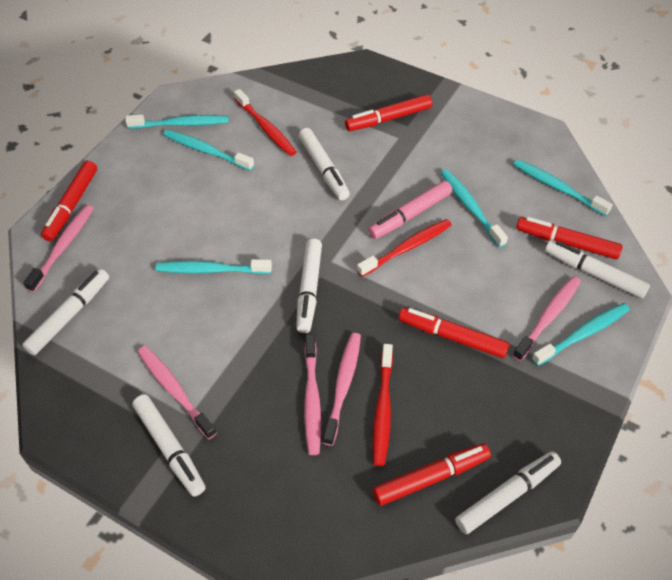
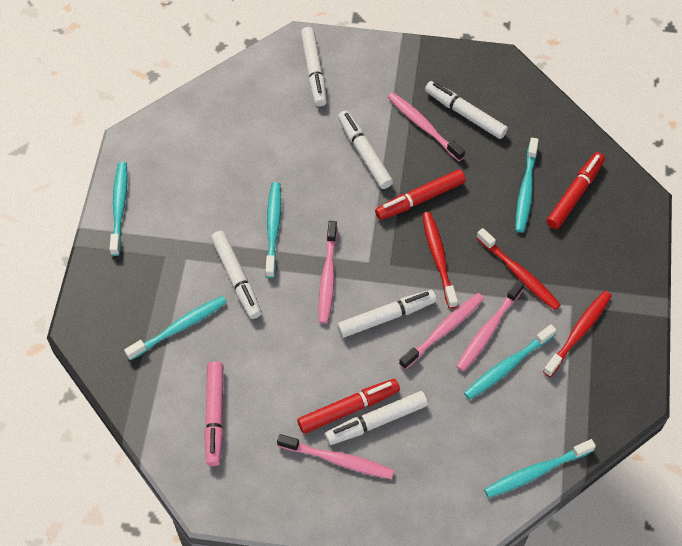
red marker: 5 -> 3

